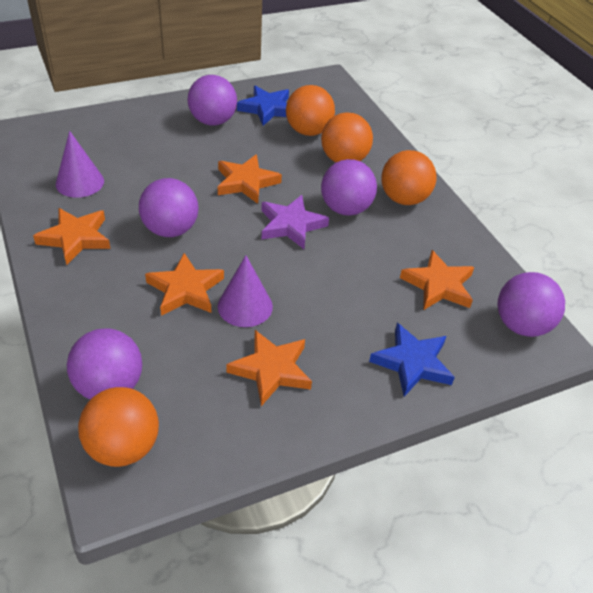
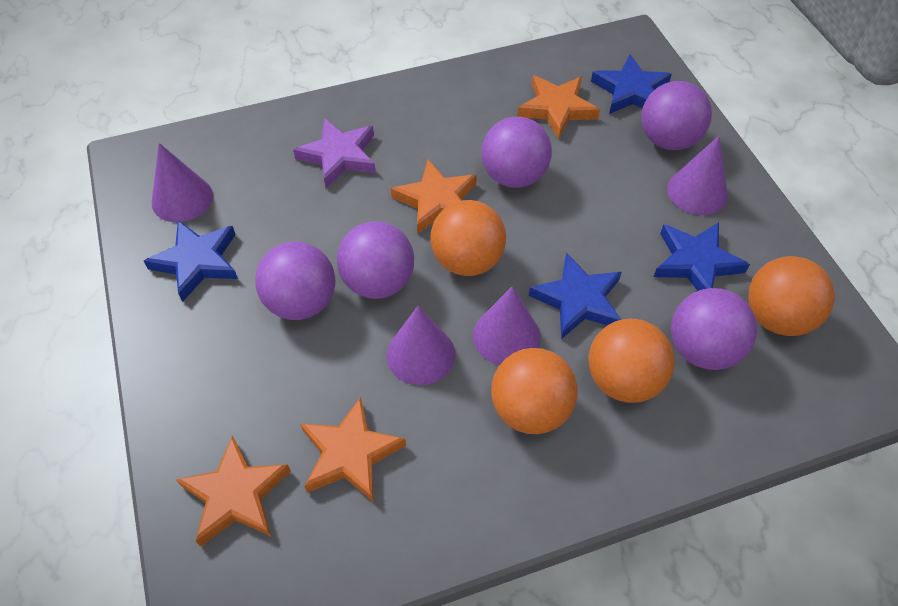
blue star: 2 -> 4
orange star: 5 -> 4
purple cone: 2 -> 4

